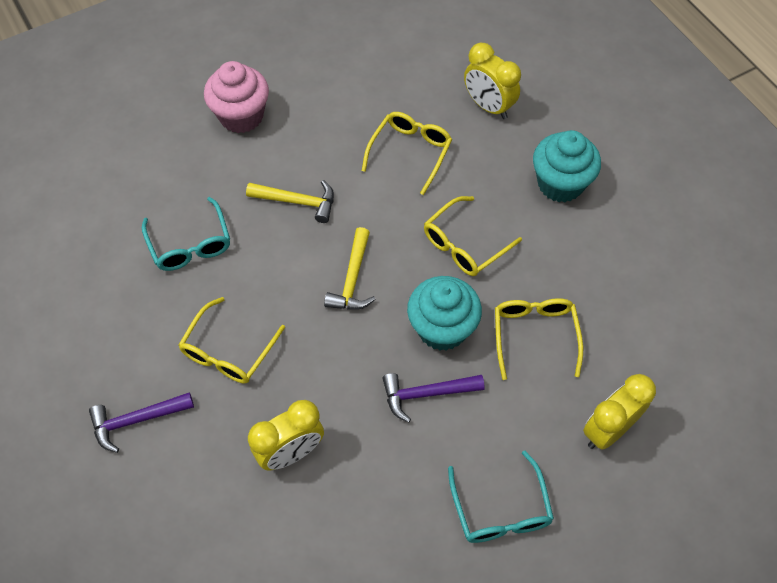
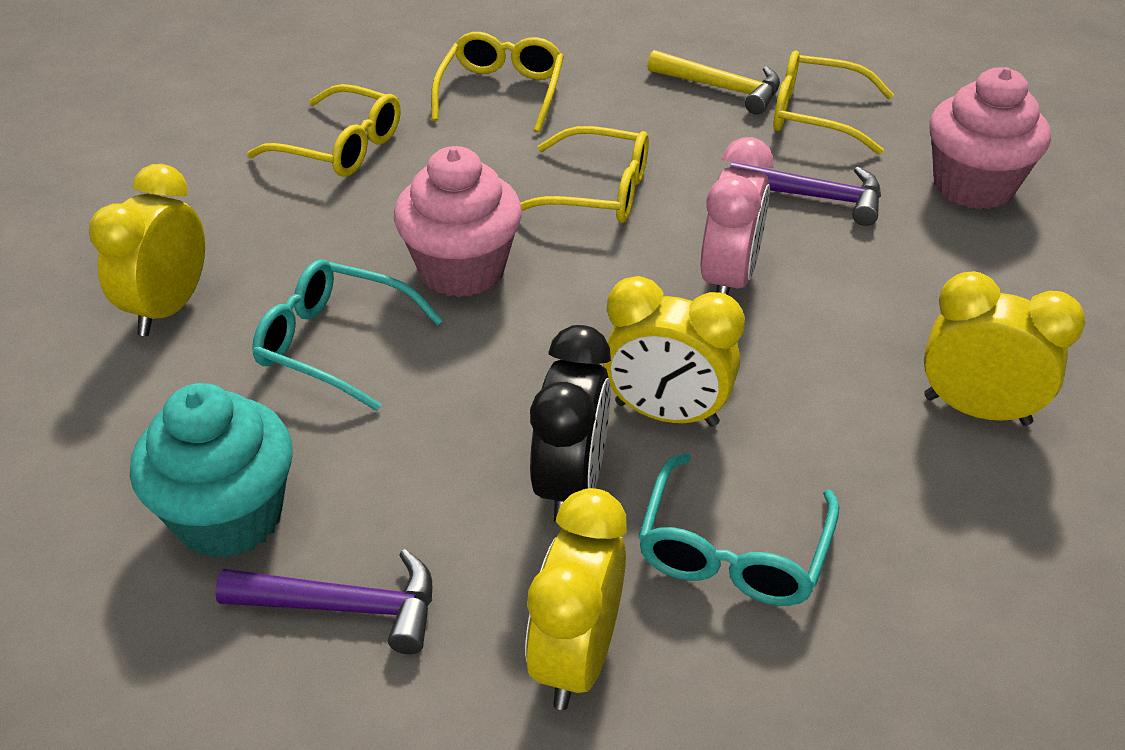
black clock: 0 -> 1
pink clock: 0 -> 1
pink cupcake: 1 -> 2
turquoise cupcake: 2 -> 1
yellow clock: 3 -> 4
yellow hammer: 2 -> 1

